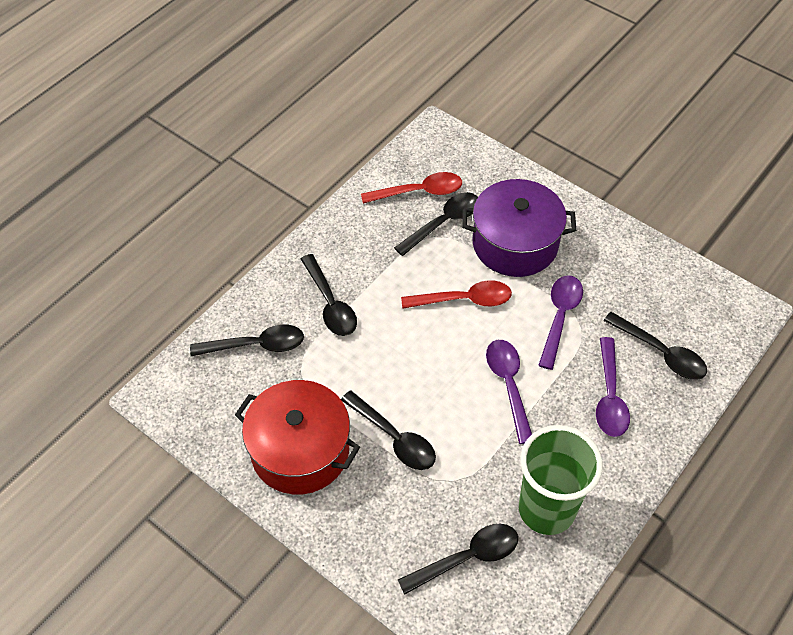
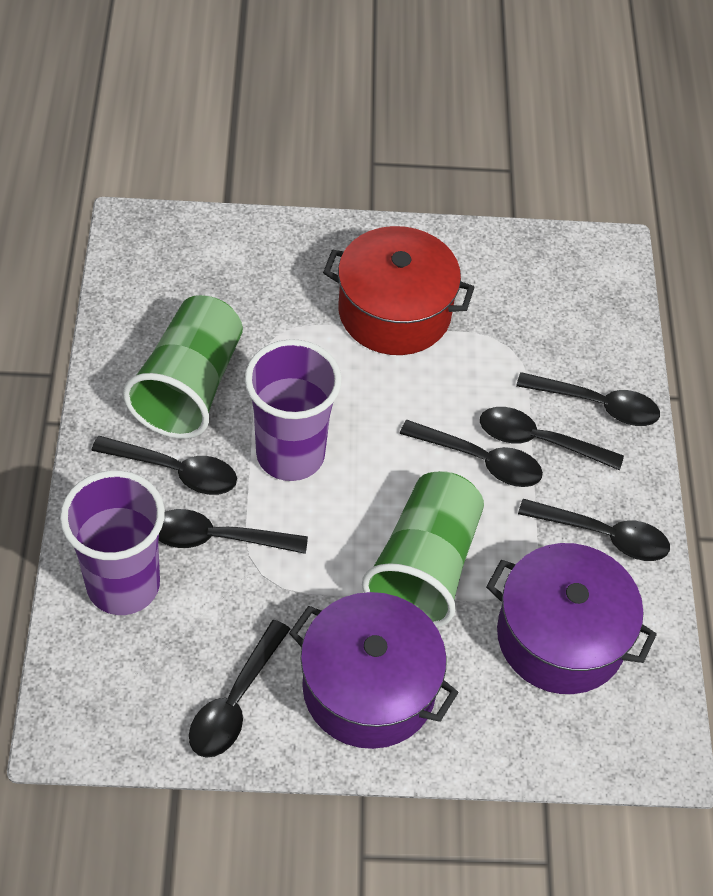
black spoon: 6 -> 7
green cup: 1 -> 2
purple cup: 0 -> 2
purple pot: 1 -> 2
purple spoon: 3 -> 0
red spoon: 2 -> 0

